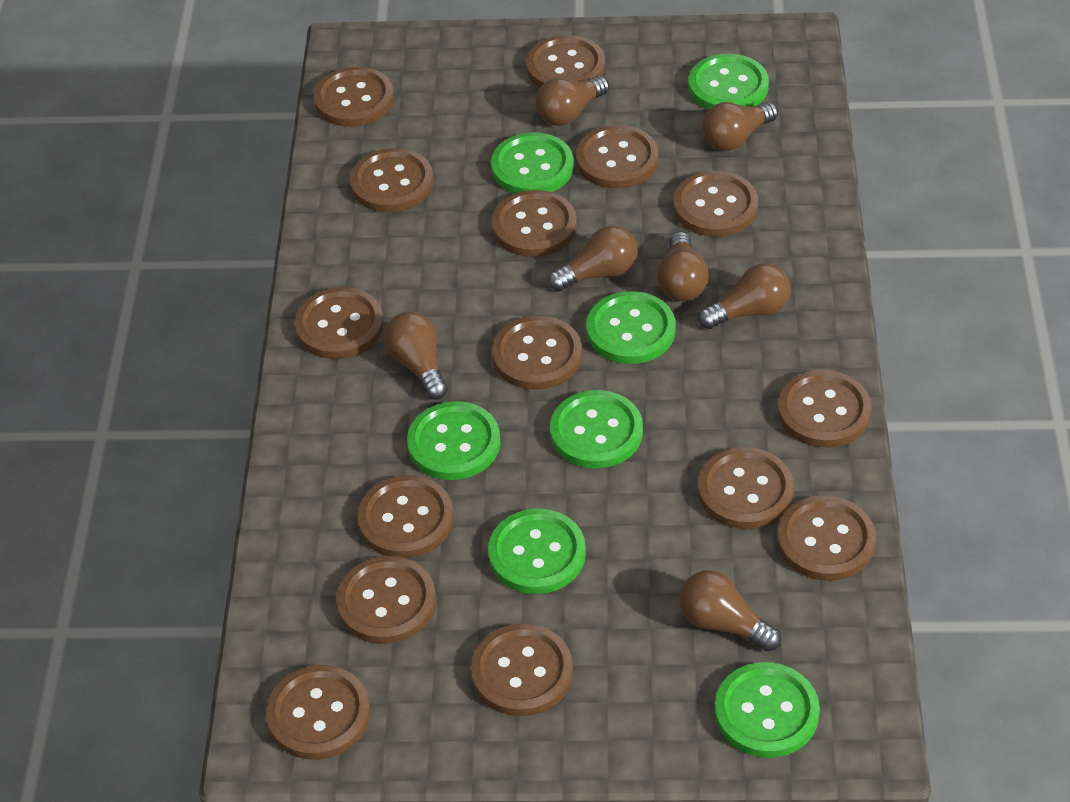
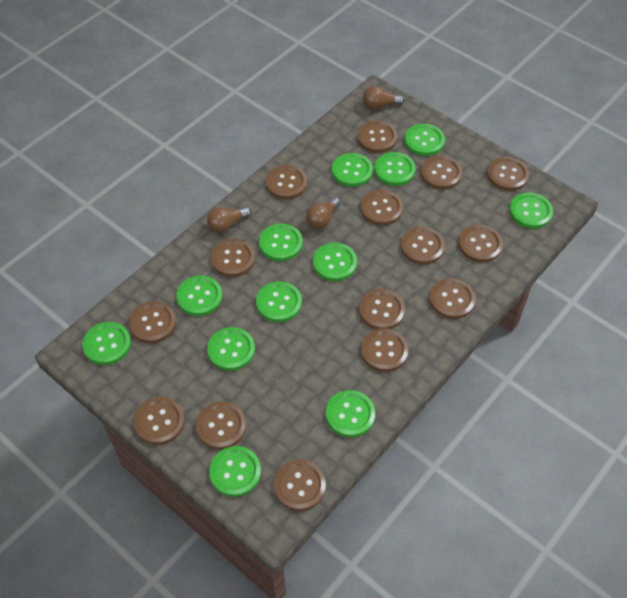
brown light bulb: 7 -> 3
green button: 7 -> 12

